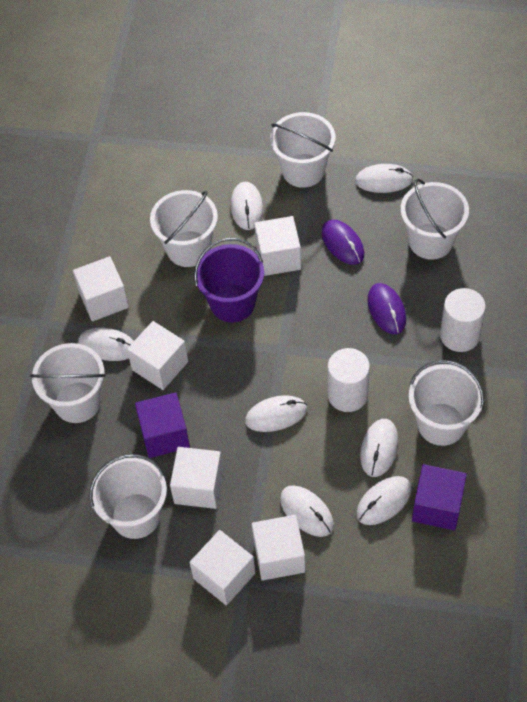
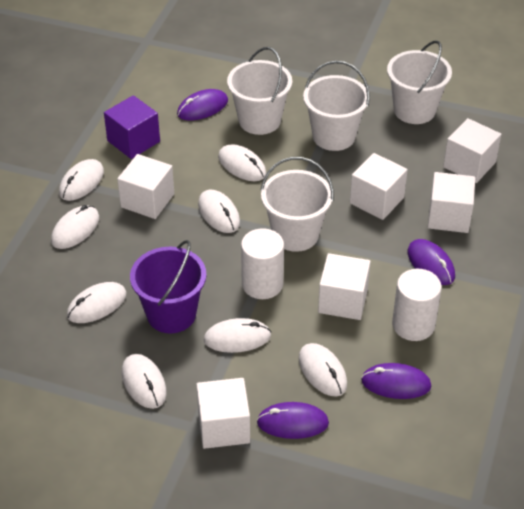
purple cube: 2 -> 1
purple mouse: 2 -> 4
white bucket: 6 -> 4
white mouse: 7 -> 8

